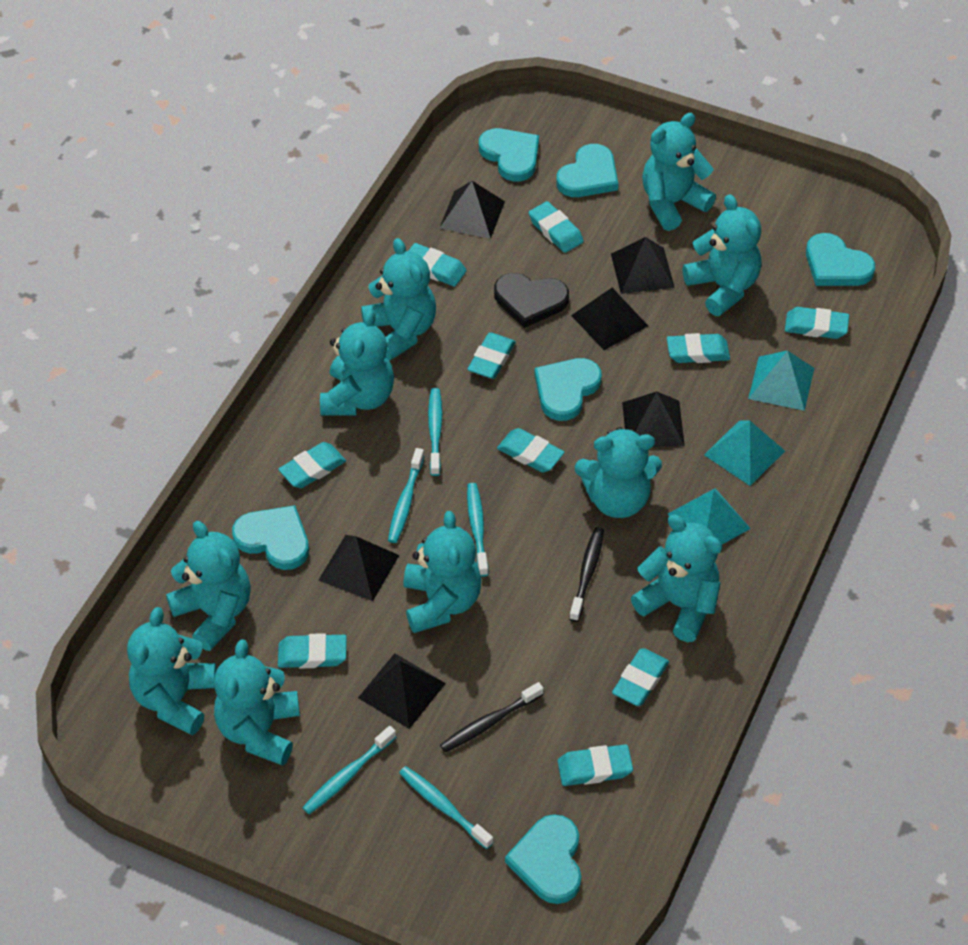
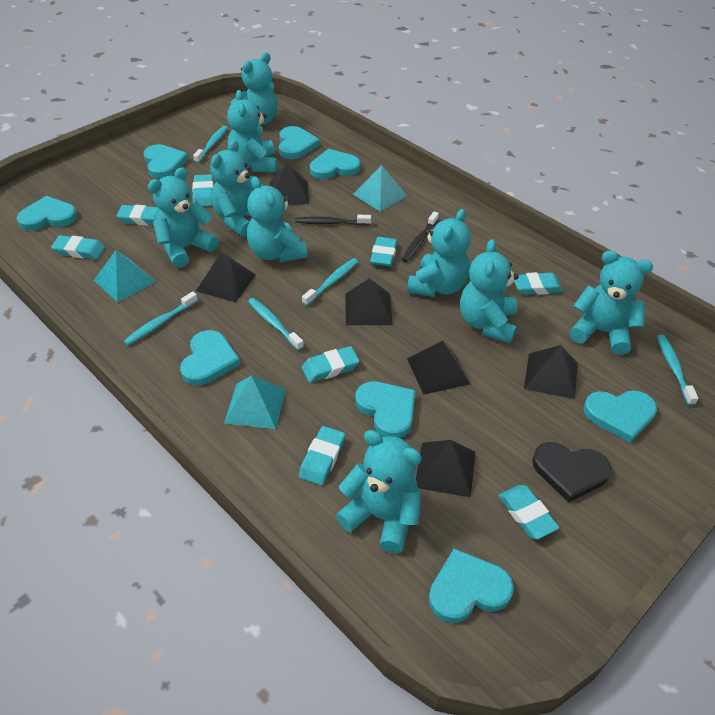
turquoise eraser: 10 -> 8
turquoise heart: 6 -> 8
turquoise teddy bear: 10 -> 9

